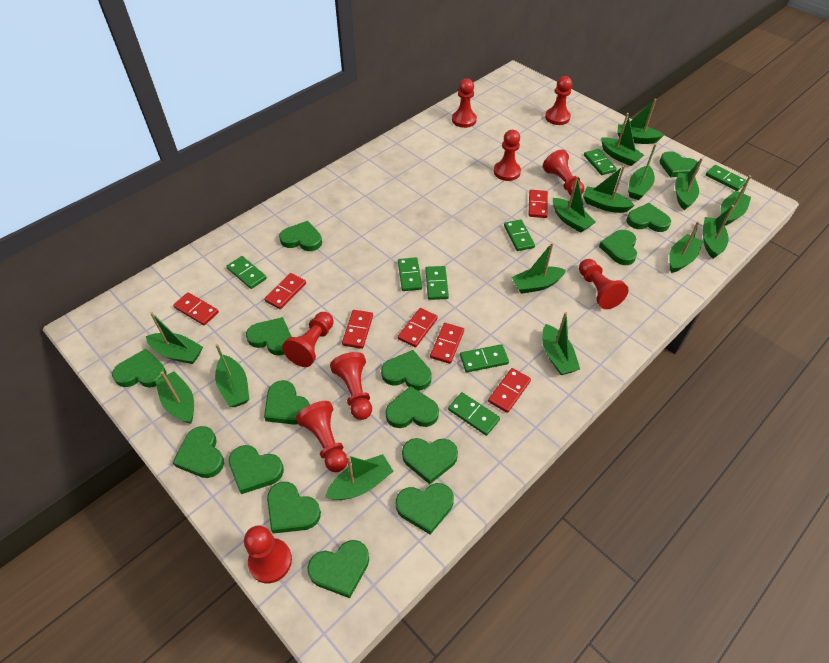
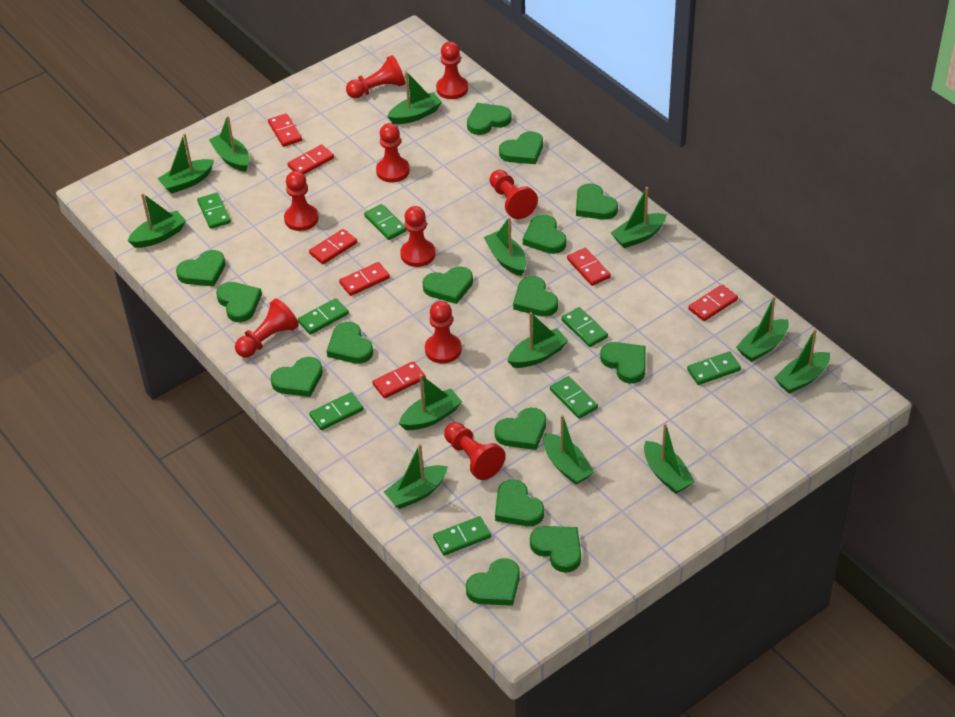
green boat: 15 -> 13

